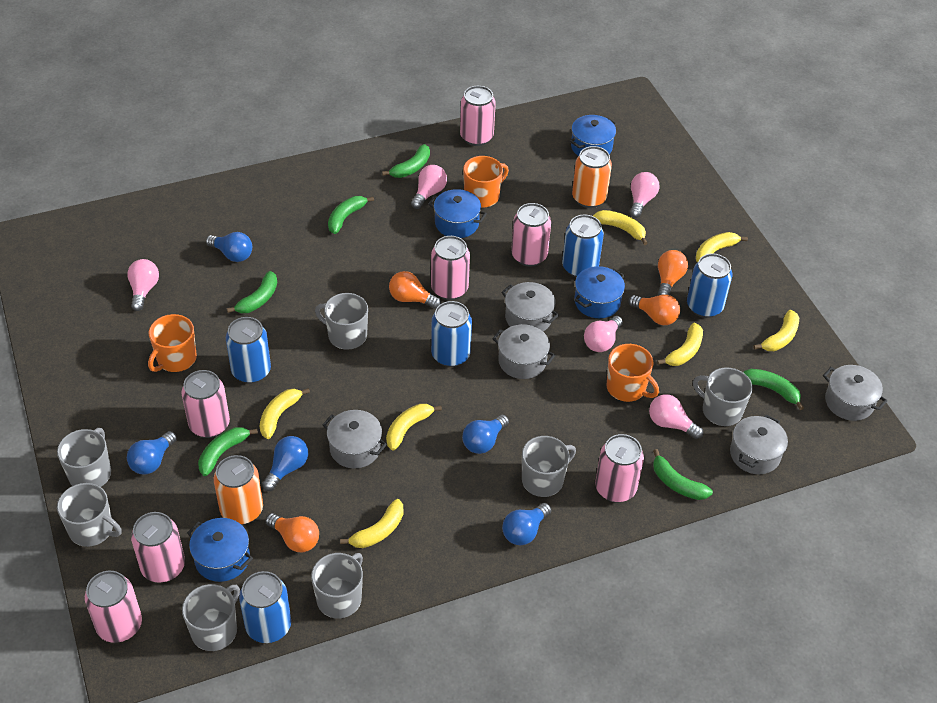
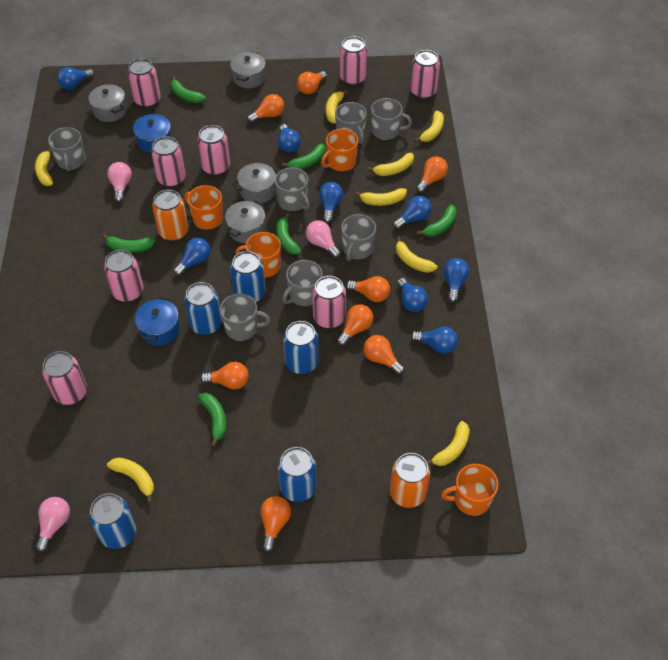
blue light bulb: 5 -> 8
blue pot: 4 -> 2
grey pot: 5 -> 4
orange light bulb: 4 -> 8
orange mug: 3 -> 4
pink can: 7 -> 8
pink light bulb: 5 -> 3
yellow banana: 7 -> 8

